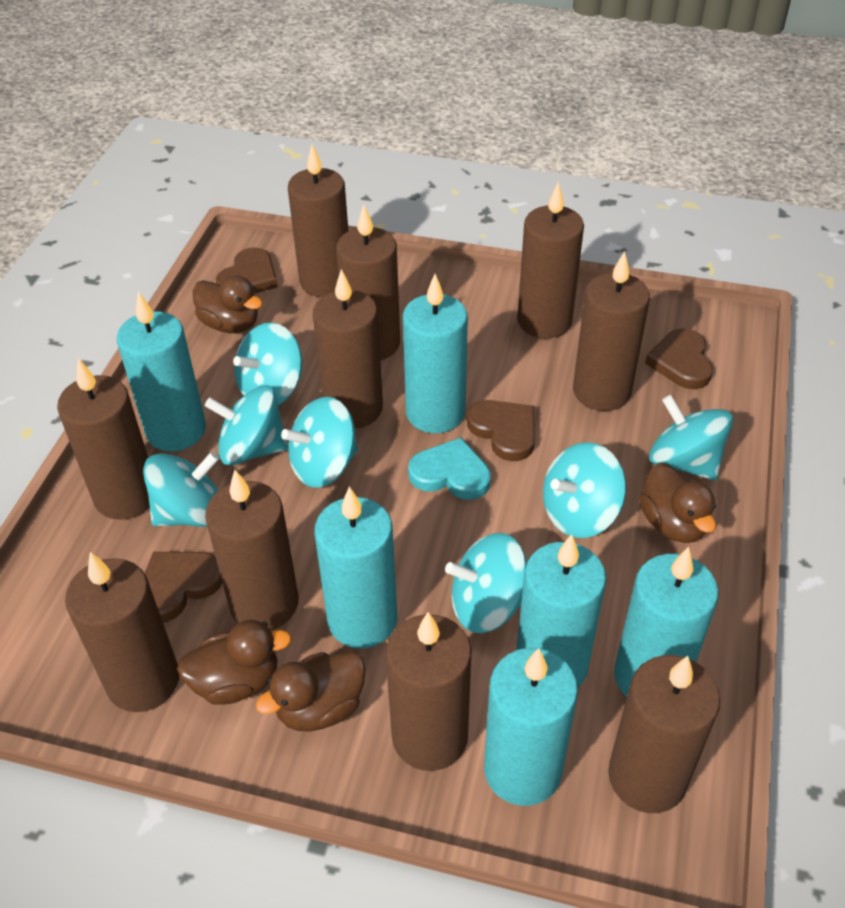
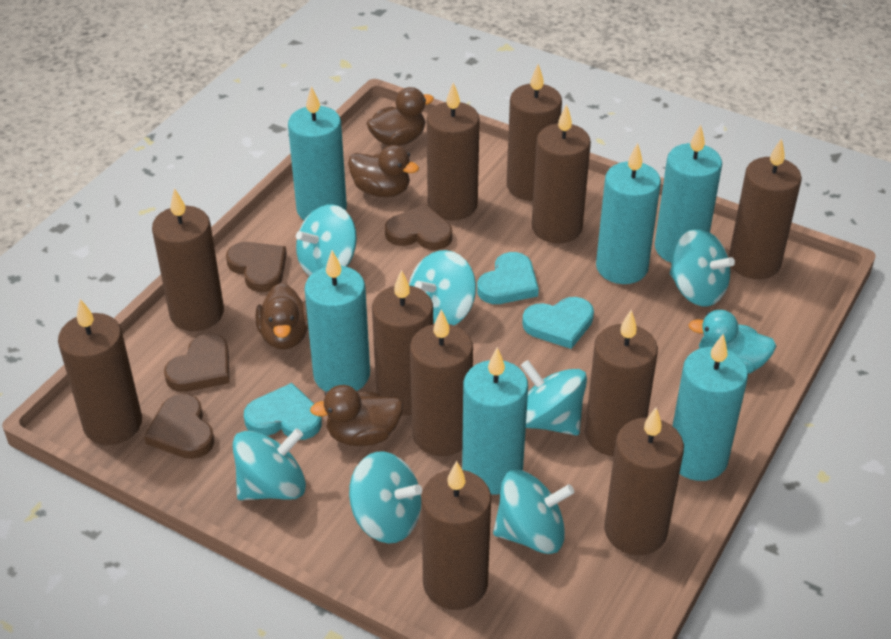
brown candle: 10 -> 11
turquoise duck: 0 -> 1
turquoise heart: 1 -> 3

